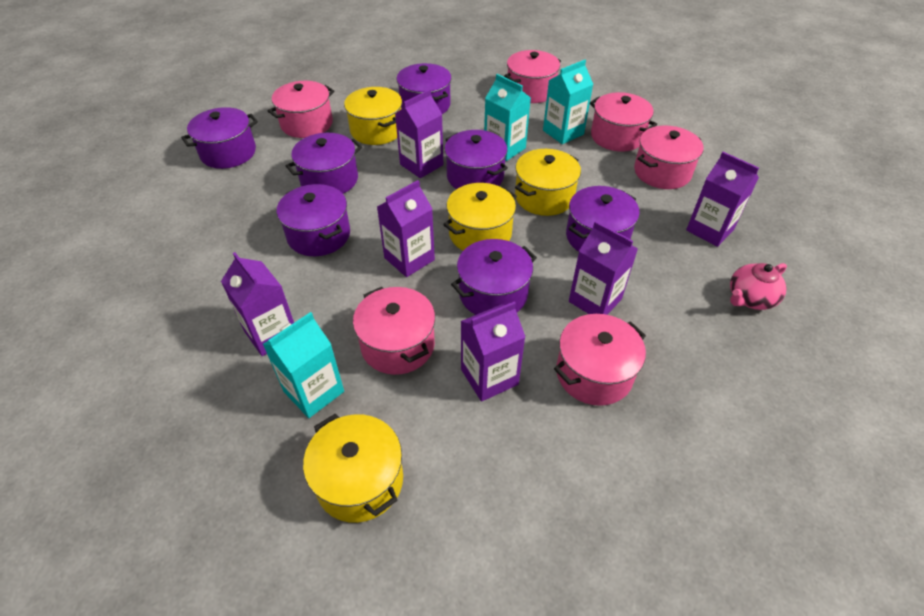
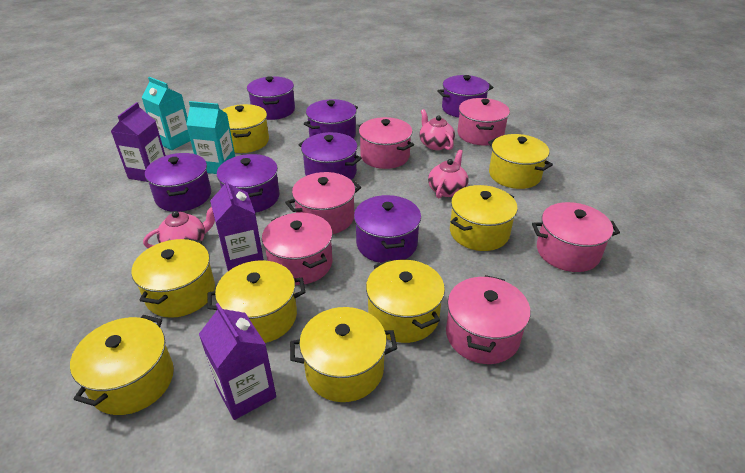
pink teapot: 1 -> 3
purple carton: 6 -> 3
turquoise carton: 3 -> 2
yellow pot: 4 -> 8

